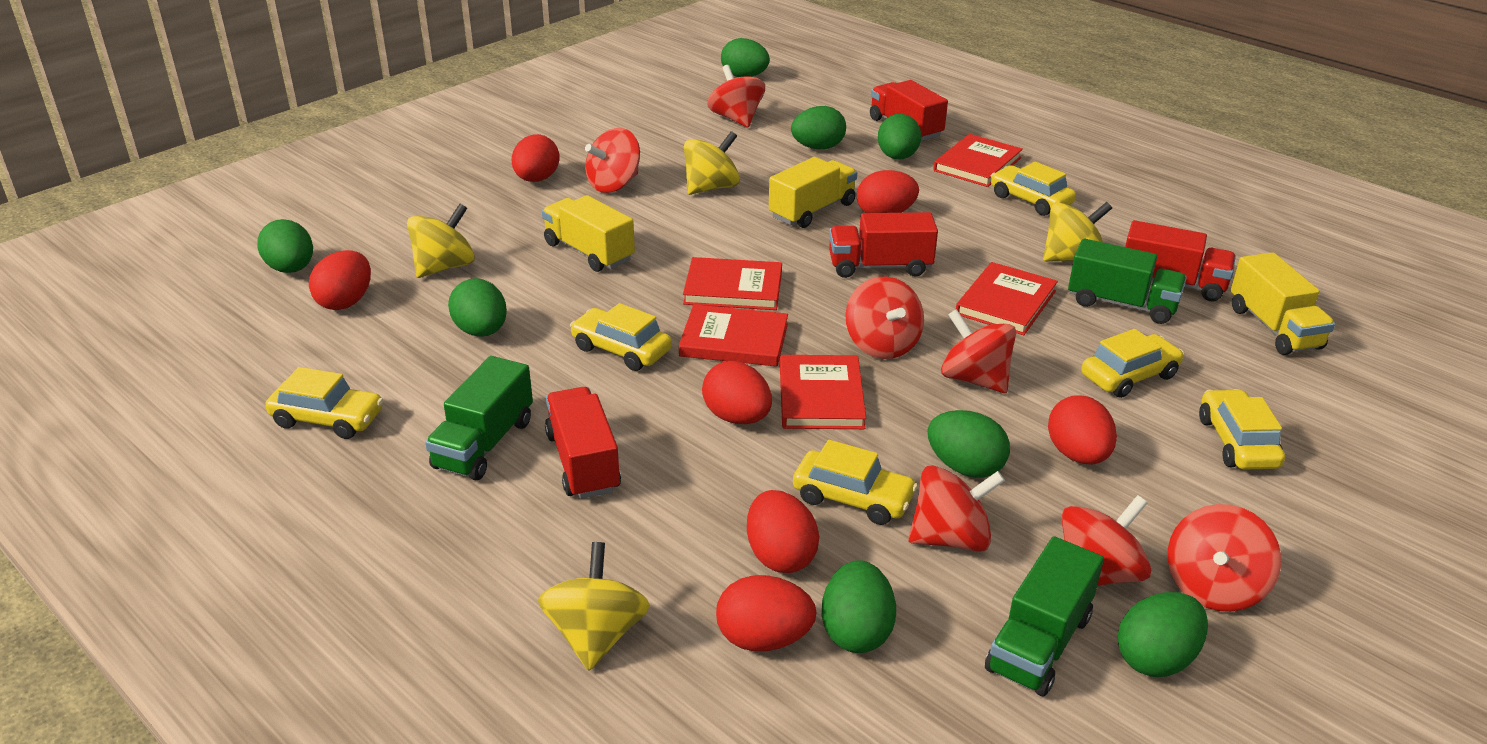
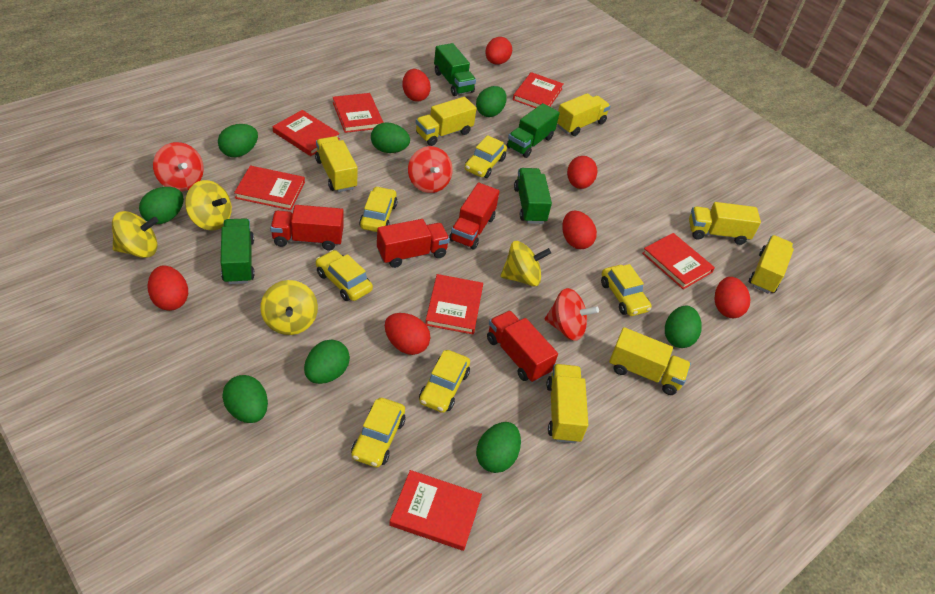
green truck: 3 -> 4
red book: 5 -> 7
red spinning top: 7 -> 3
yellow truck: 3 -> 7

